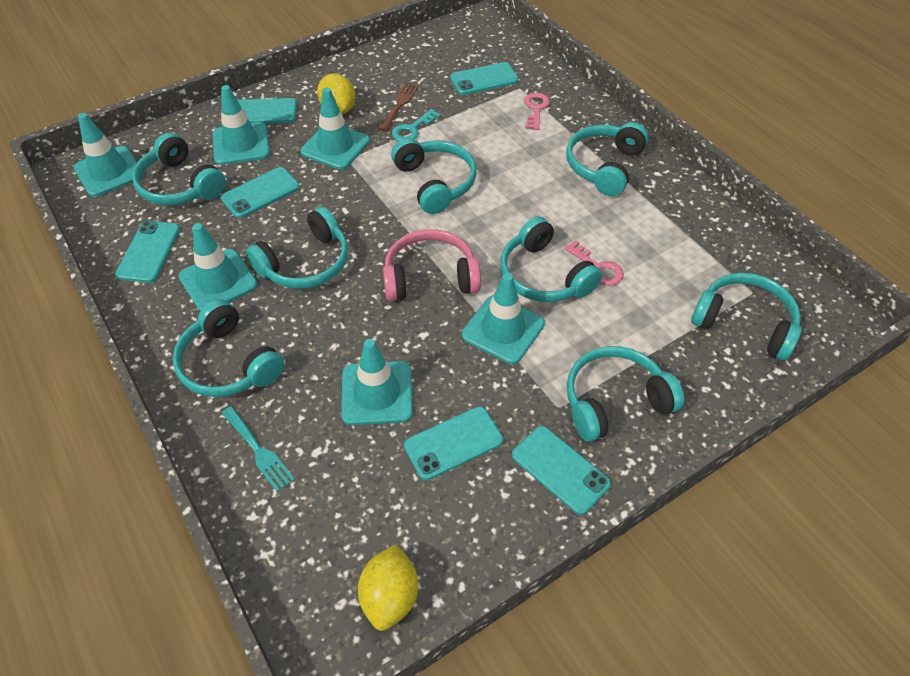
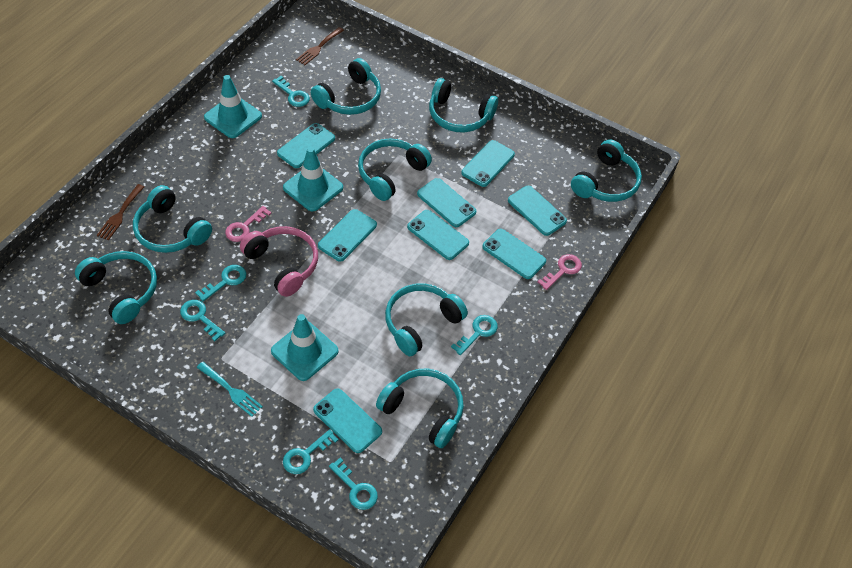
brown fork: 1 -> 2
turquoise key: 1 -> 6
turquoise phone: 6 -> 8
turquoise traffic cone: 6 -> 3
yellow lemon: 2 -> 0

